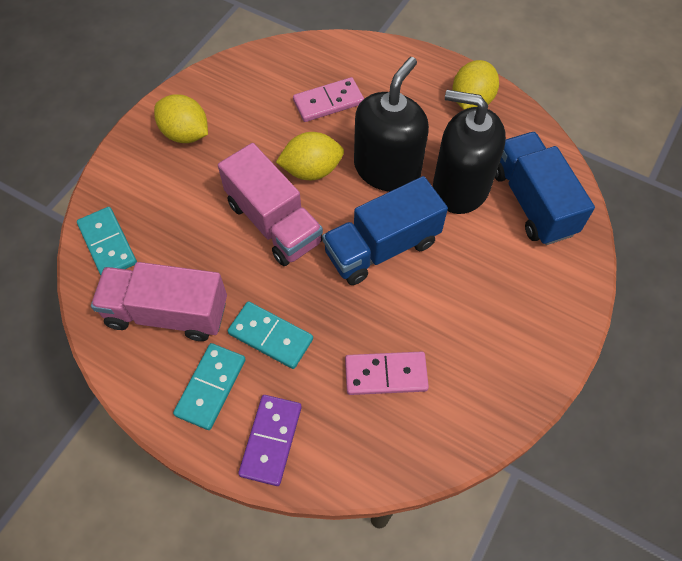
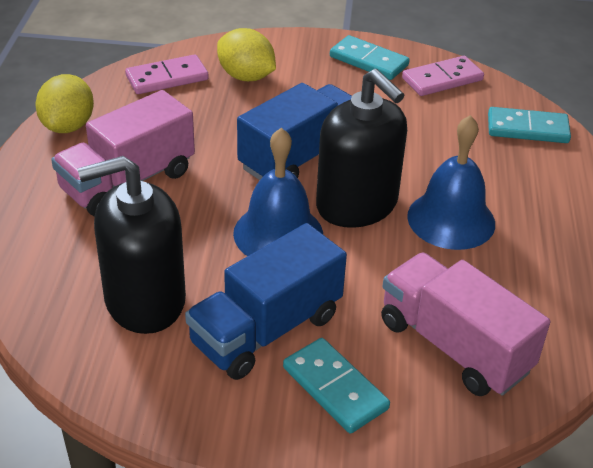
blue bell: 0 -> 2
purple domino: 1 -> 0
yellow lemon: 3 -> 2

